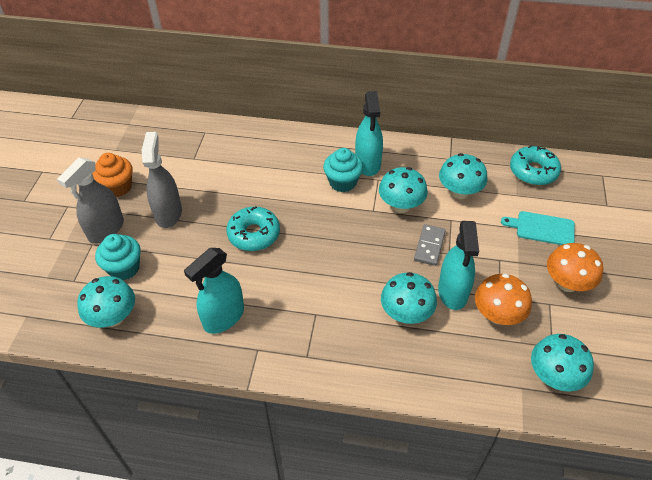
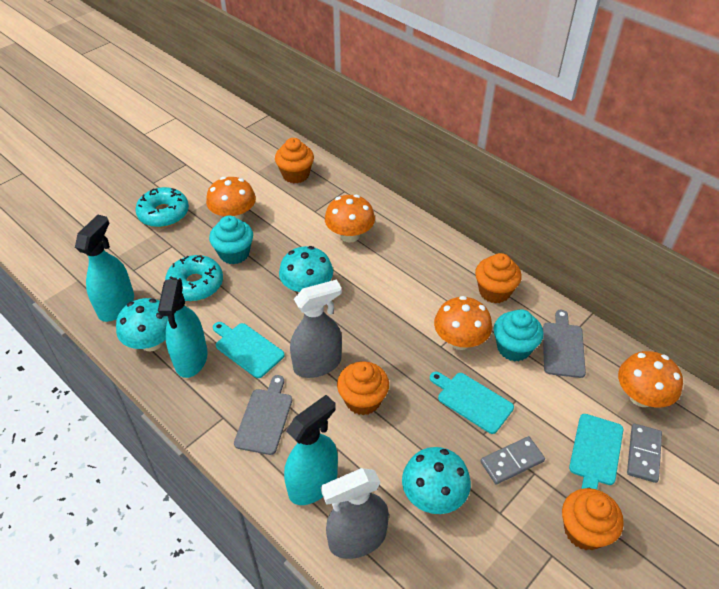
grey cutting board: 0 -> 2
grey domino: 1 -> 2
orange cupcake: 1 -> 4
orange mushroom: 2 -> 4
turquoise cutting board: 1 -> 3
turquoise mushroom: 5 -> 3

